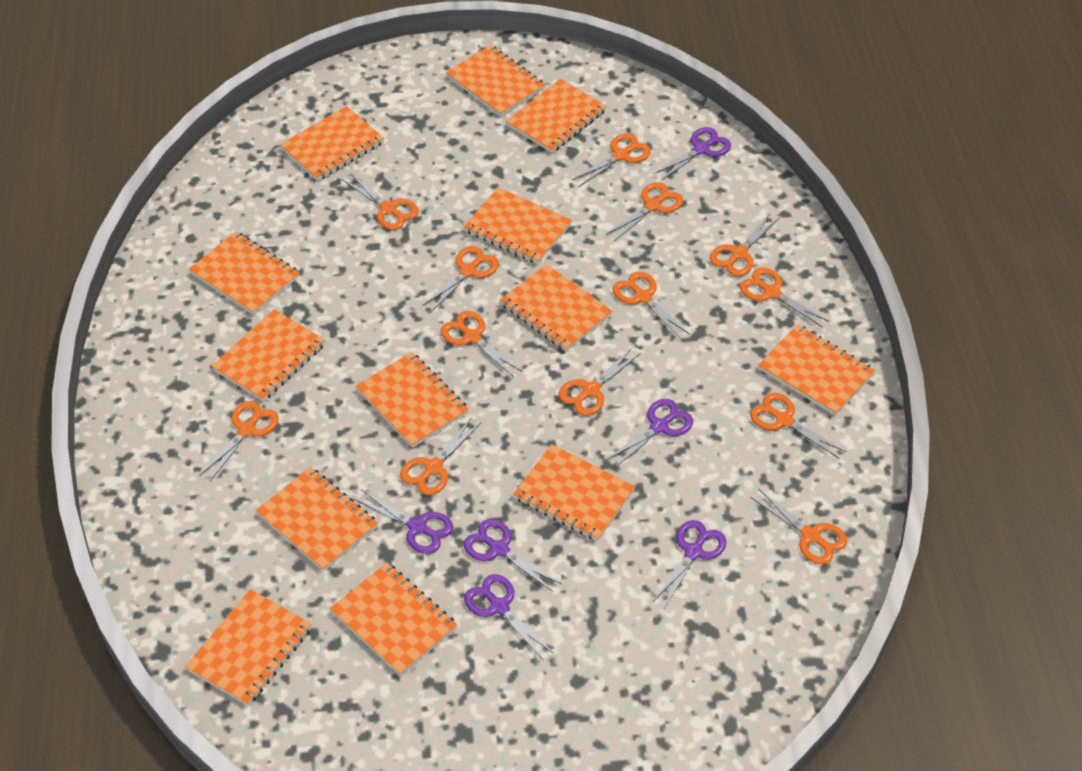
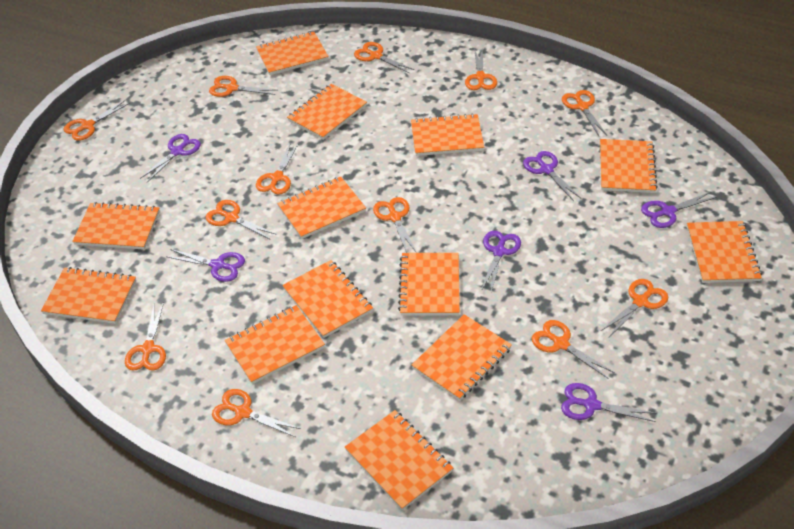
orange scissors: 13 -> 12

